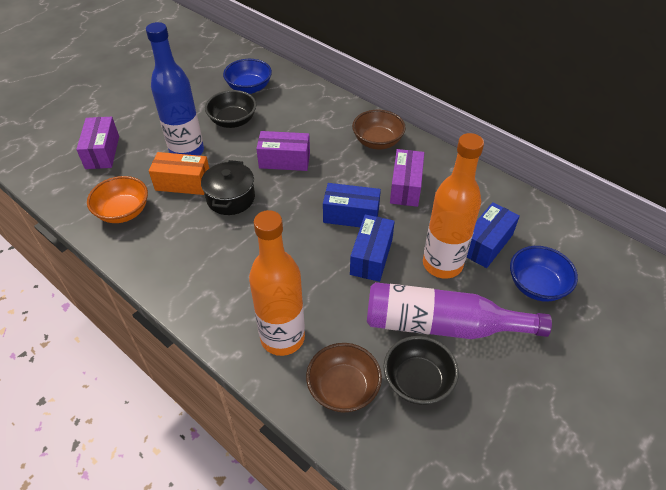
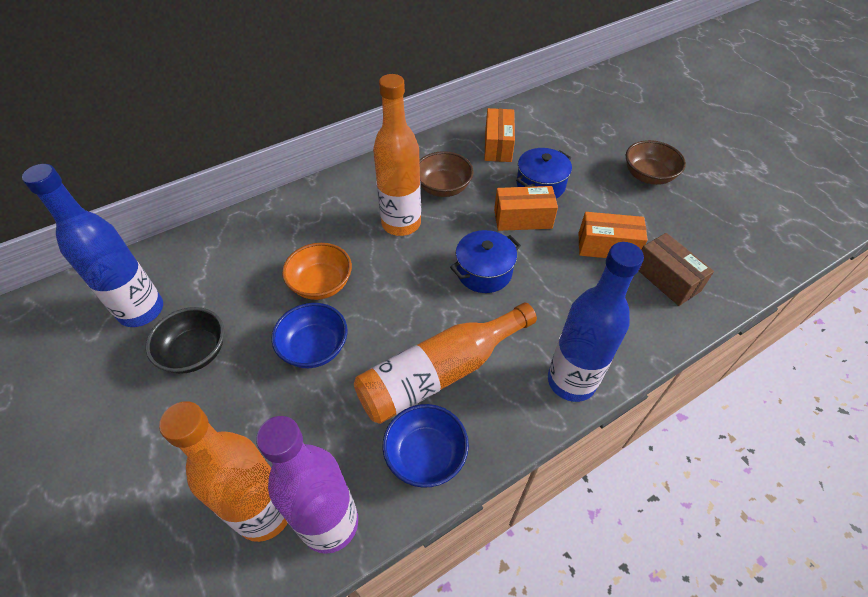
black bowl: 2 -> 1
black pot: 1 -> 0
blue bottle: 1 -> 2
blue box: 3 -> 0
blue pot: 0 -> 2
brown box: 0 -> 1
orange bottle: 2 -> 3
orange box: 1 -> 3
purple box: 3 -> 0

